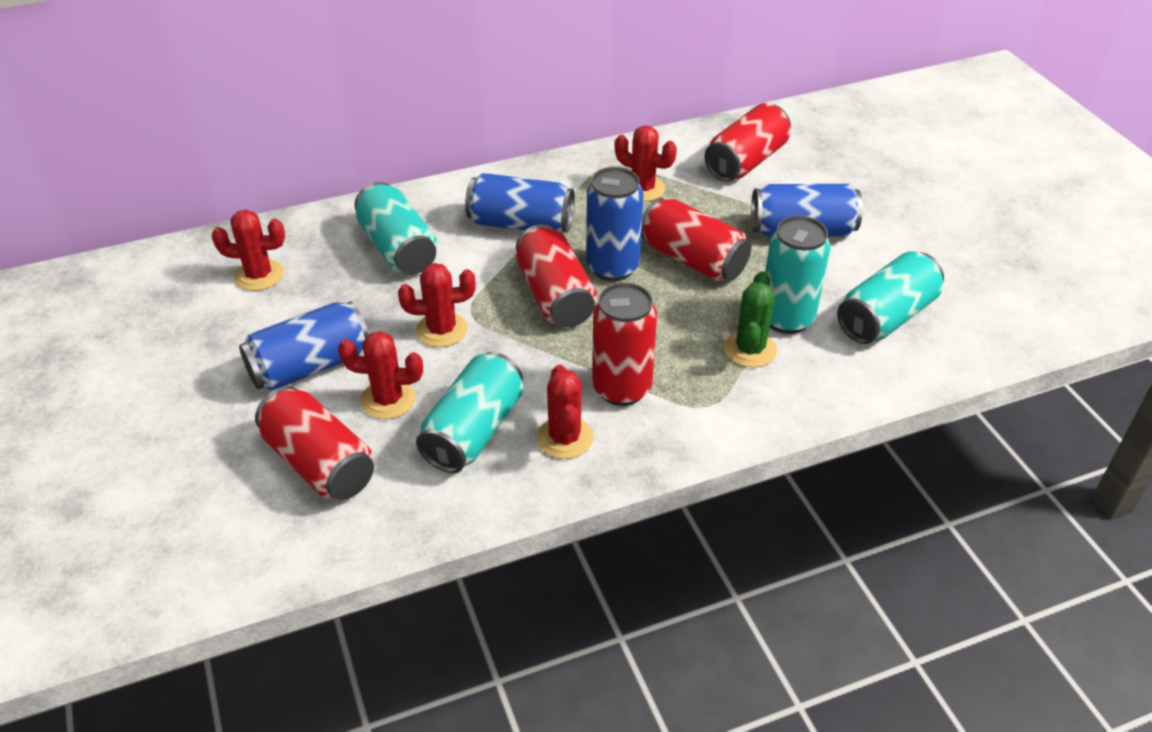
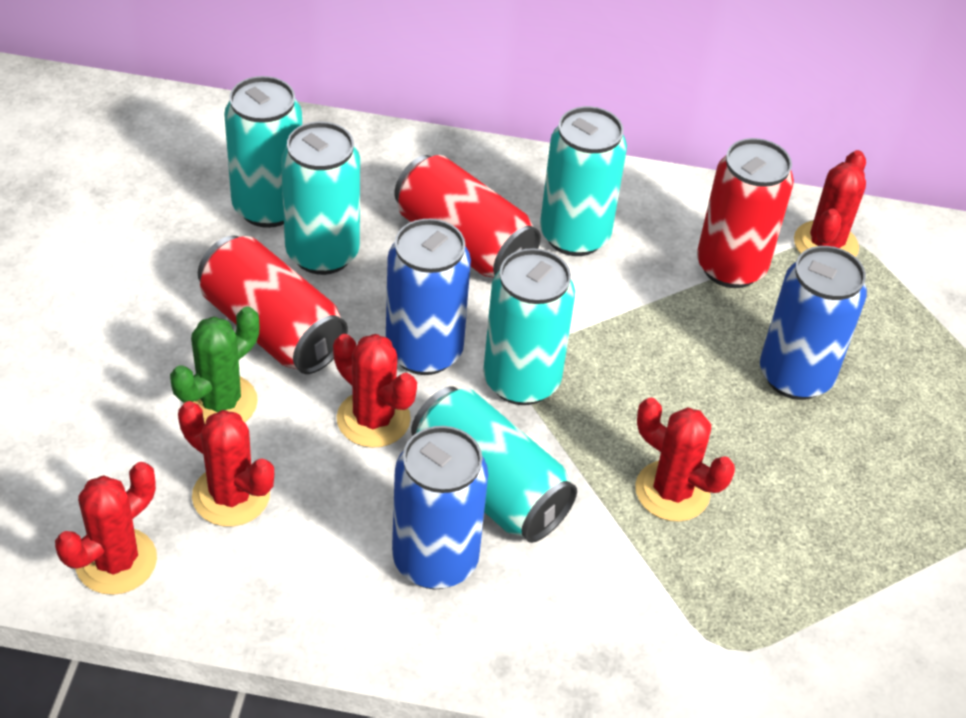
blue can: 4 -> 3
red can: 5 -> 3
turquoise can: 4 -> 5

